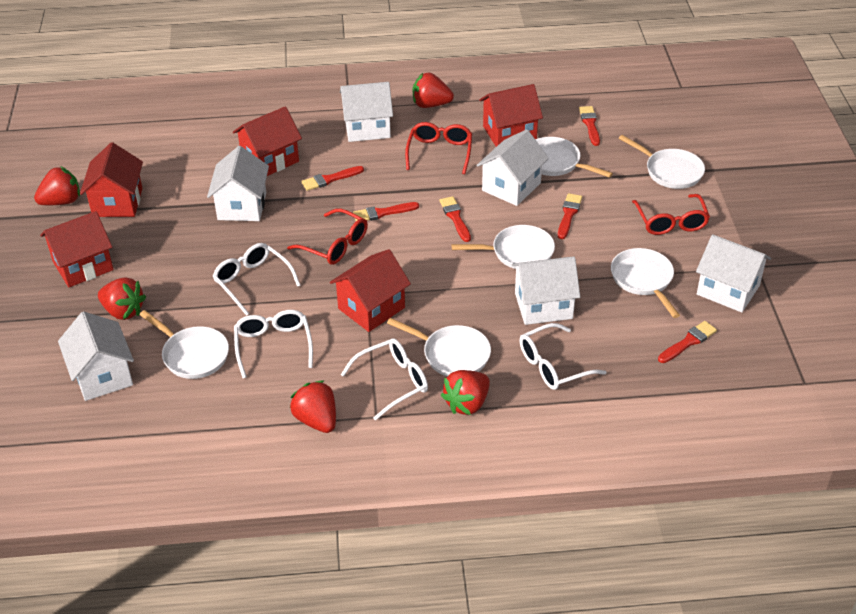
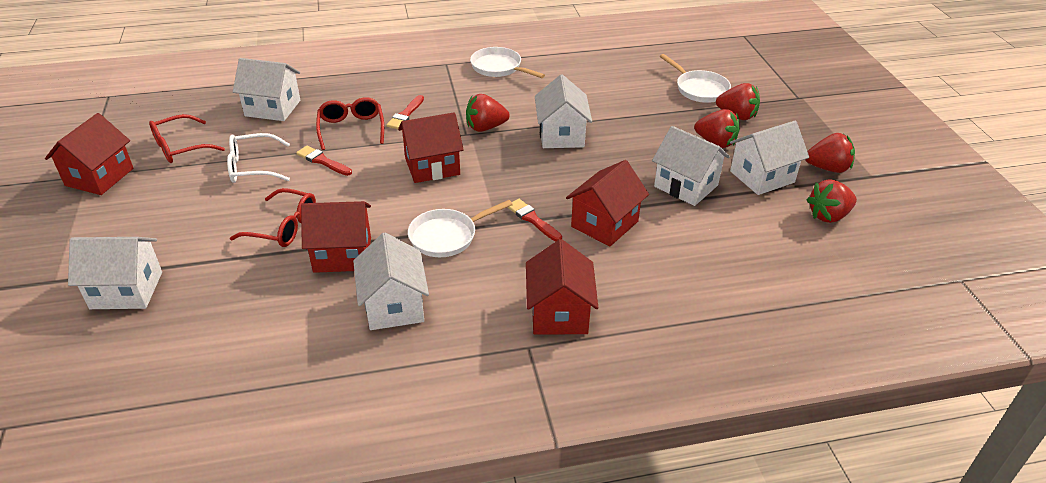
red brush: 6 -> 3
white glasses: 4 -> 1
white pan: 6 -> 3

